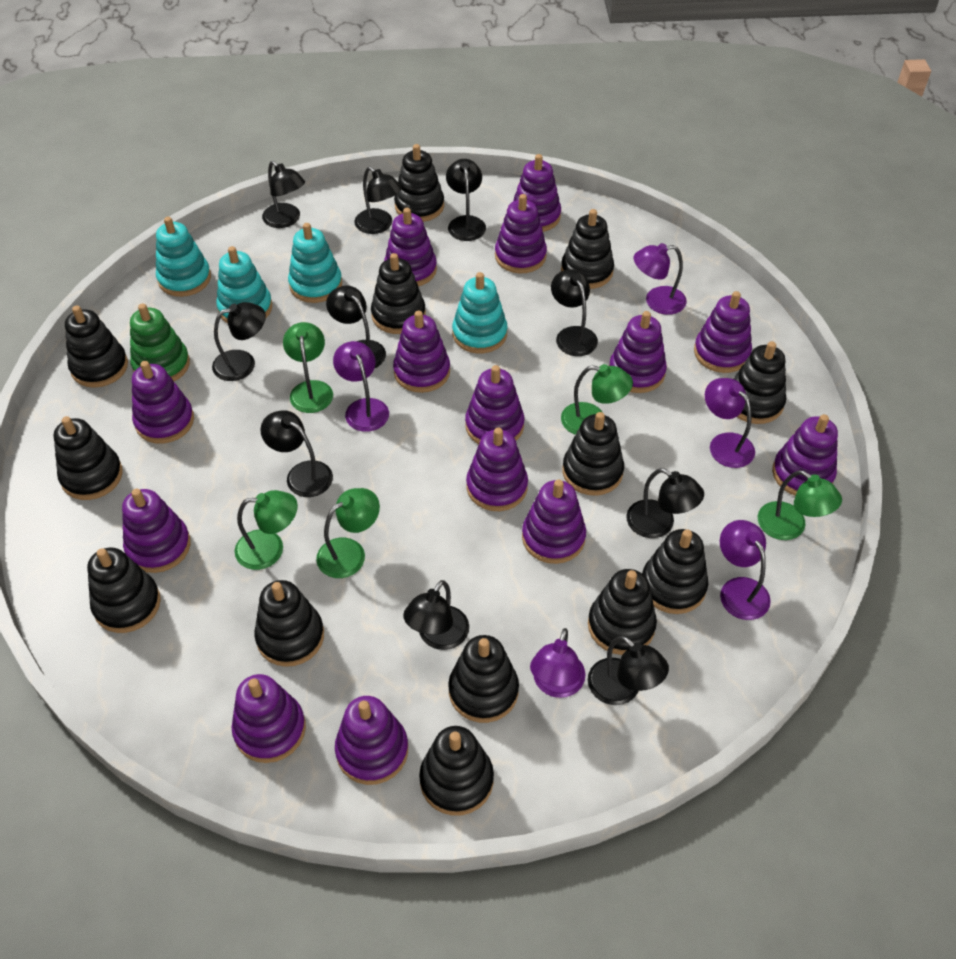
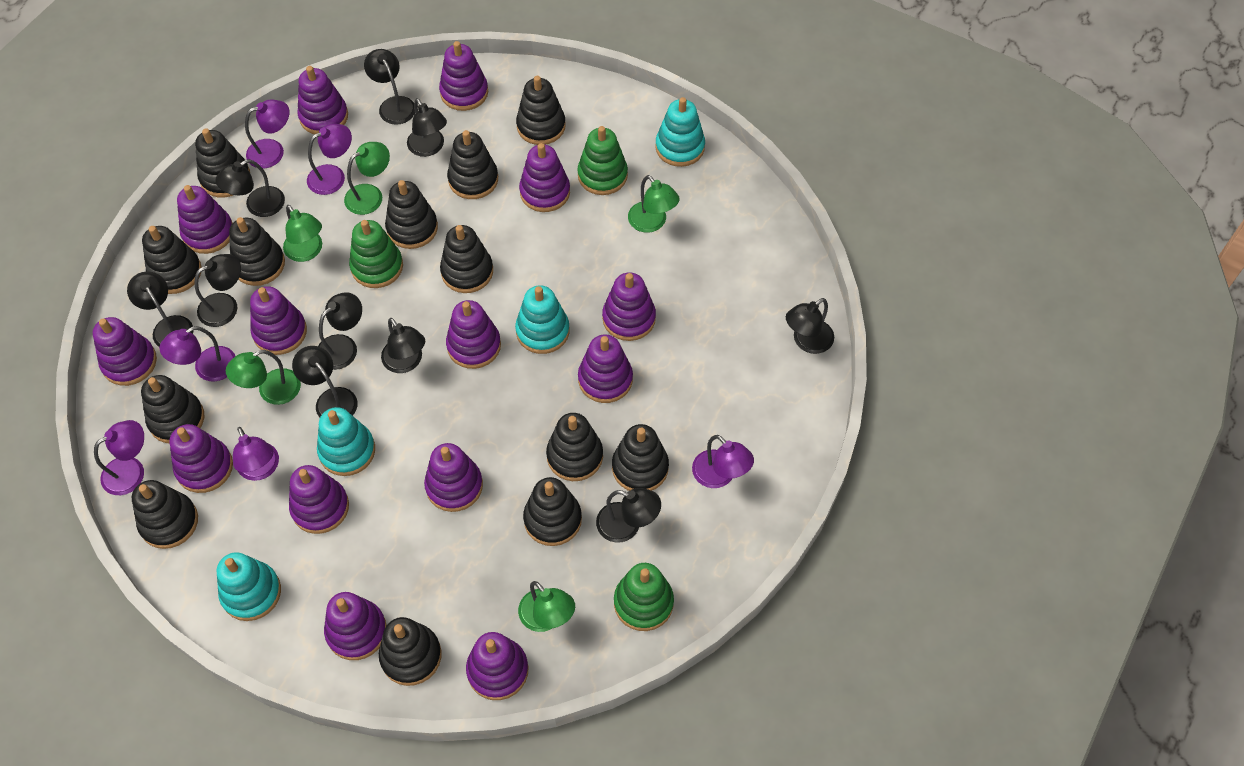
green stacking toy: 1 -> 3
purple lamp: 5 -> 6

